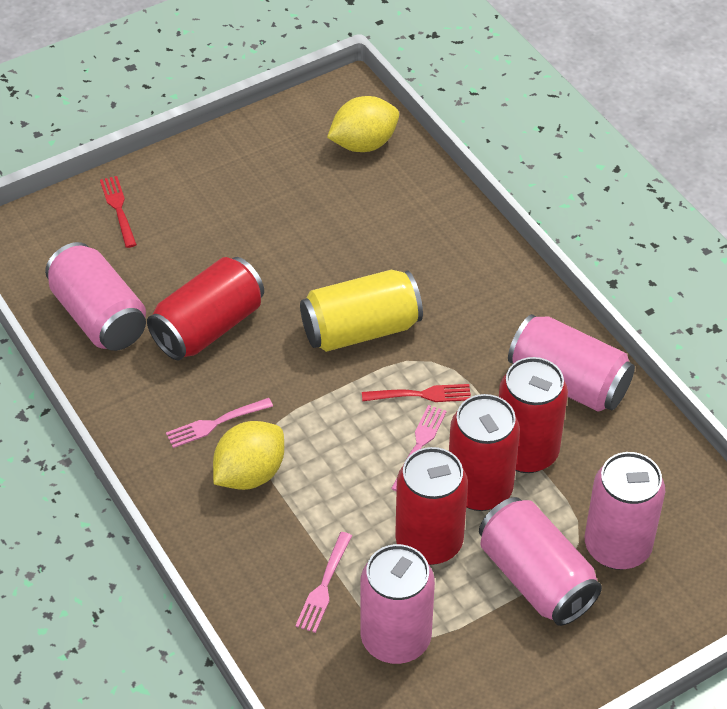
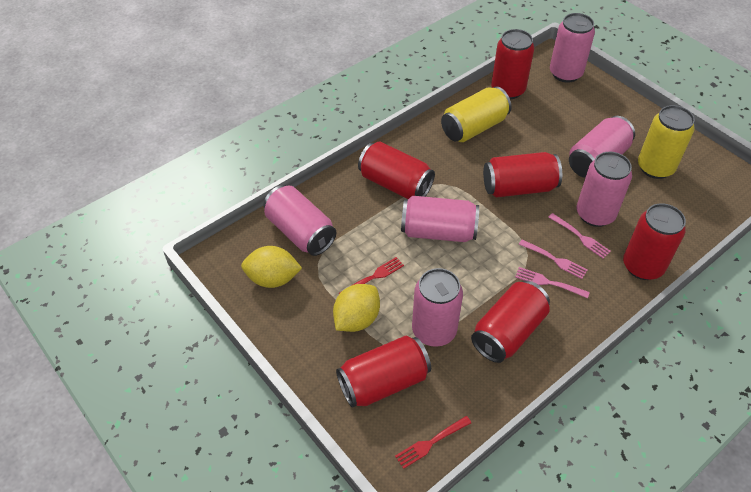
pink can: 5 -> 6
red can: 4 -> 6
yellow can: 1 -> 2

